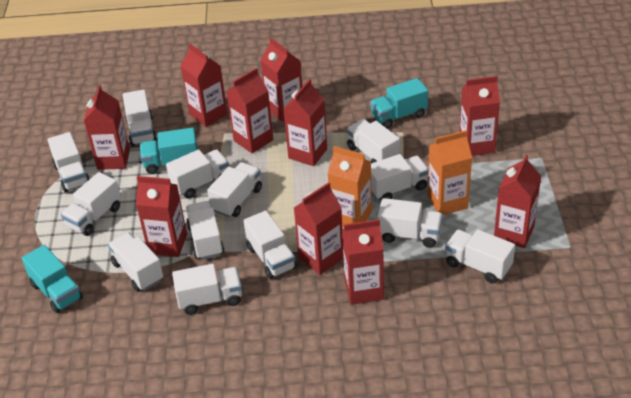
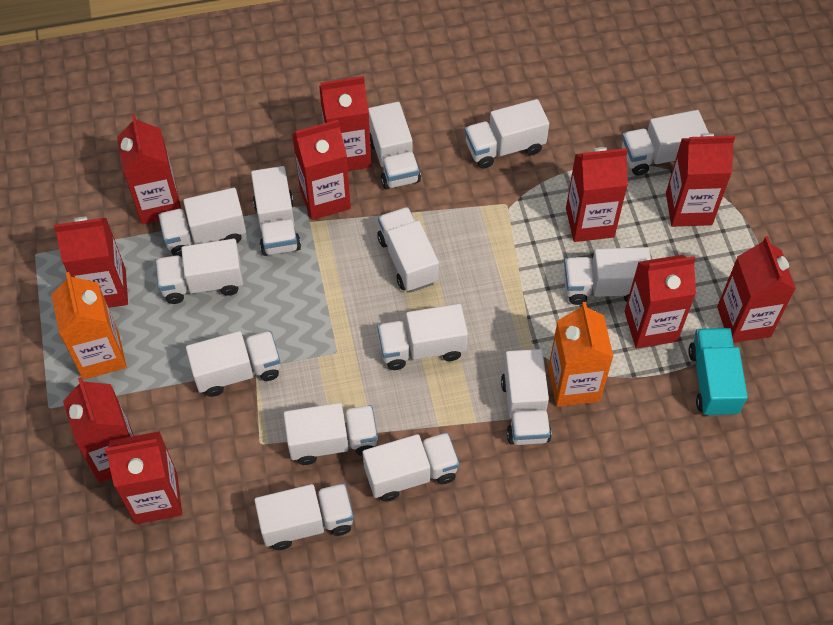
turquoise truck: 3 -> 1
white truck: 13 -> 14

